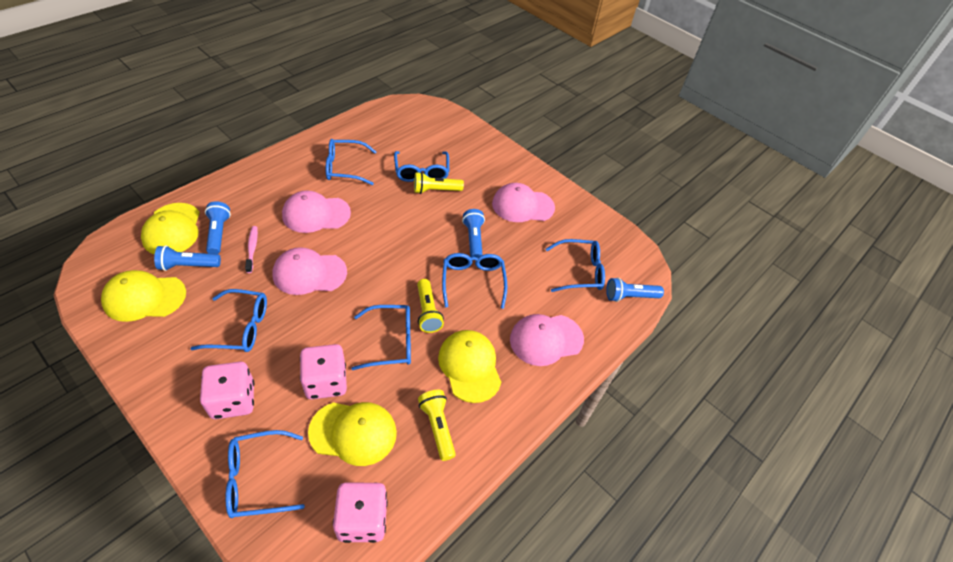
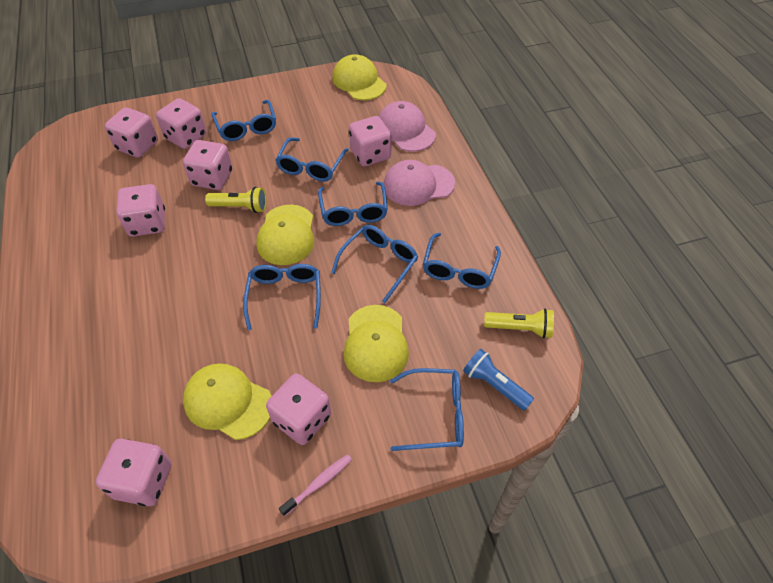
blue flashlight: 4 -> 1
pink cap: 4 -> 2
pink dice: 3 -> 7
yellow flashlight: 3 -> 2

